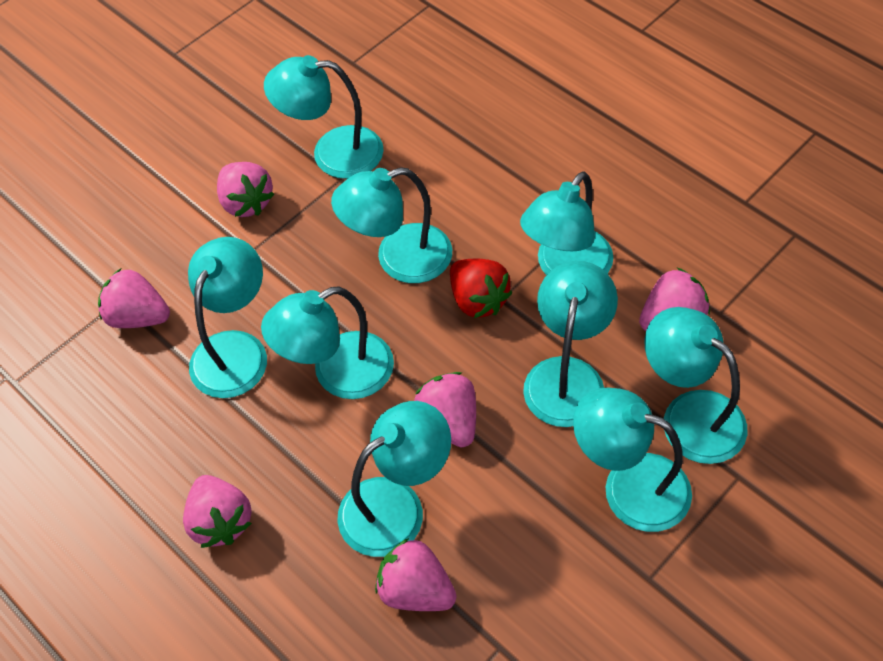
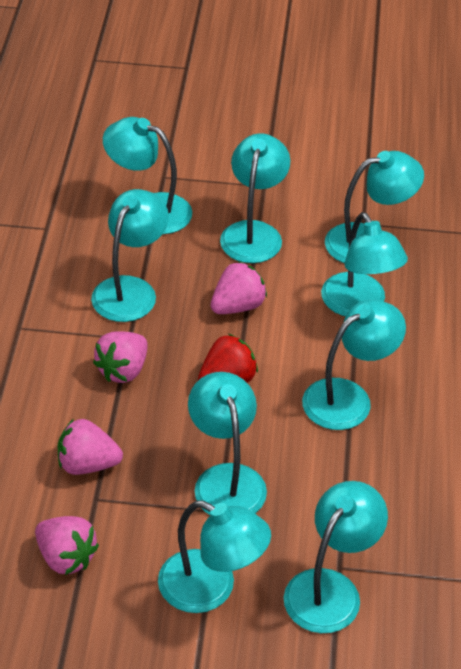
pink strawberry: 6 -> 4

